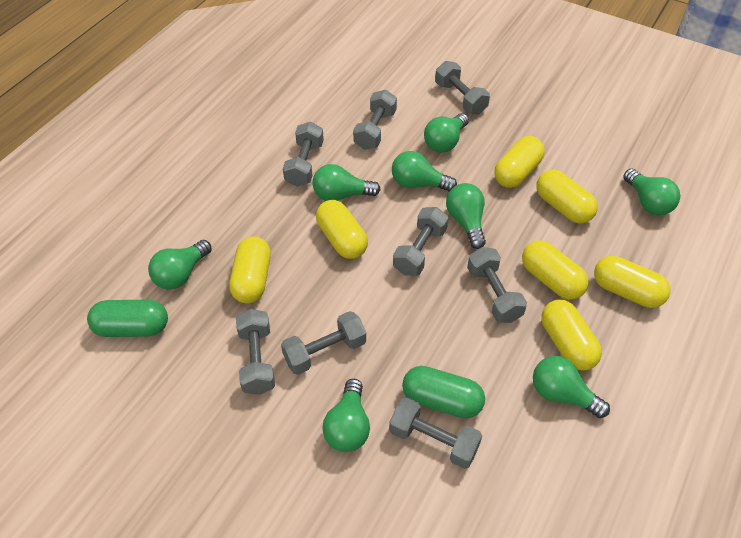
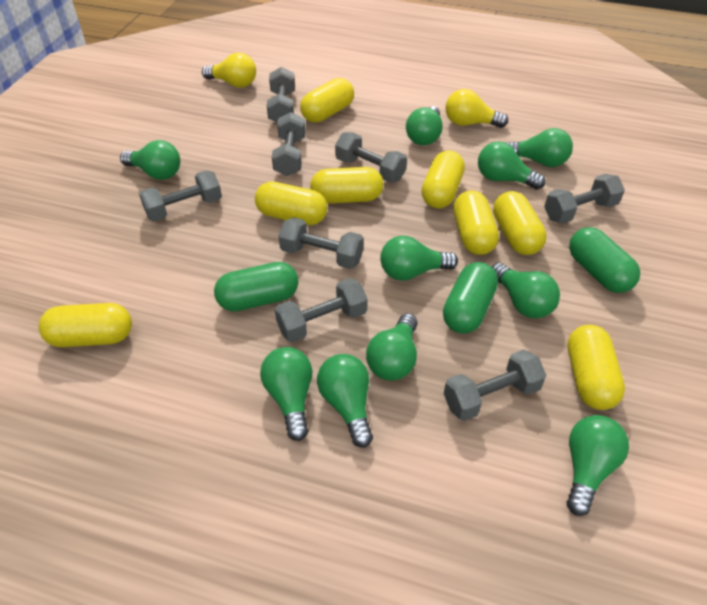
green capsule: 2 -> 3
green light bulb: 8 -> 10
yellow capsule: 7 -> 8
yellow light bulb: 0 -> 2

